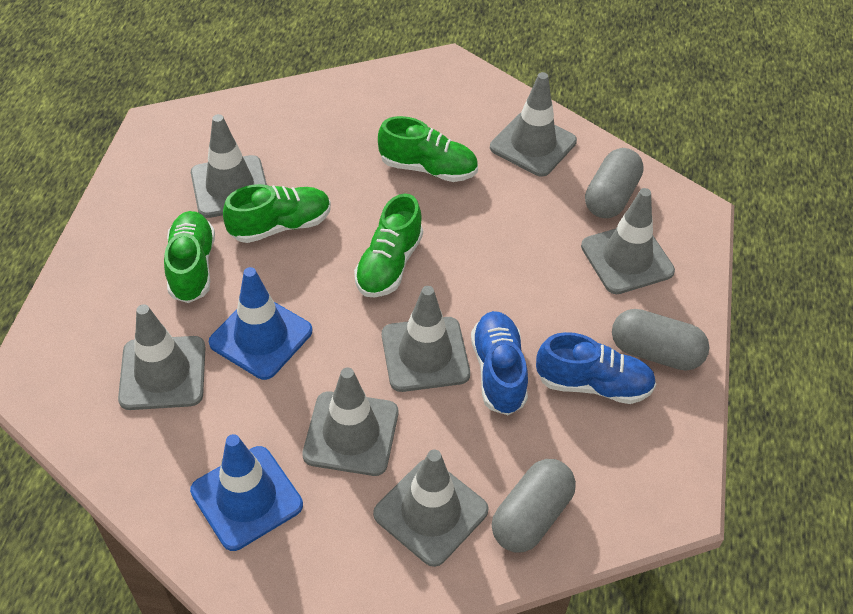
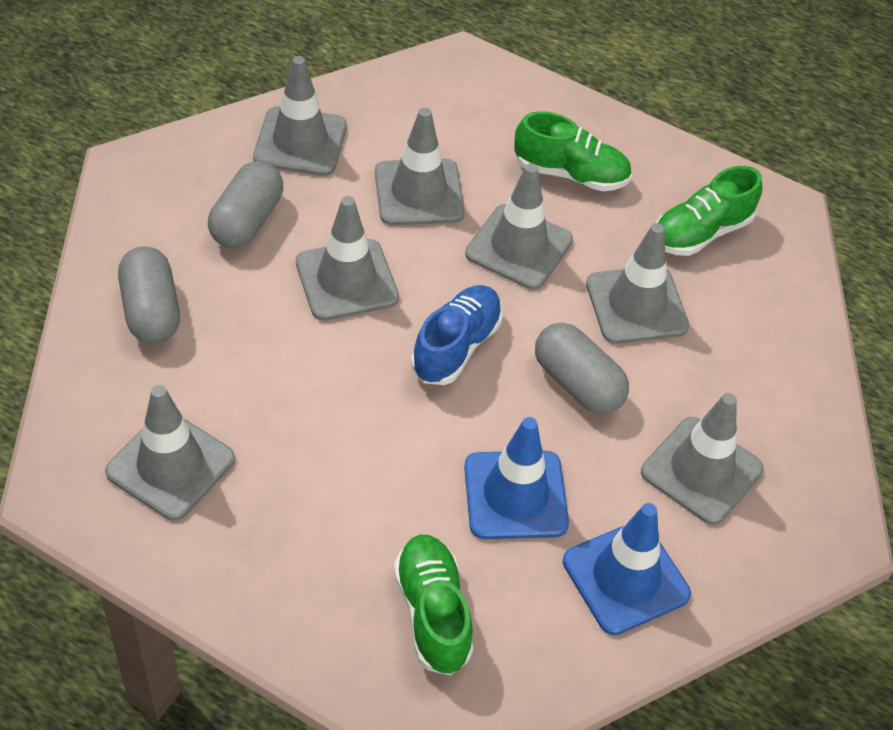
blue shoe: 2 -> 1
green shoe: 4 -> 3

